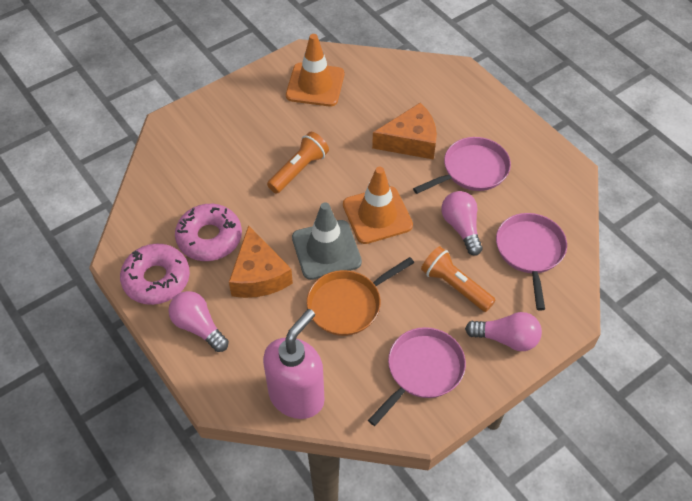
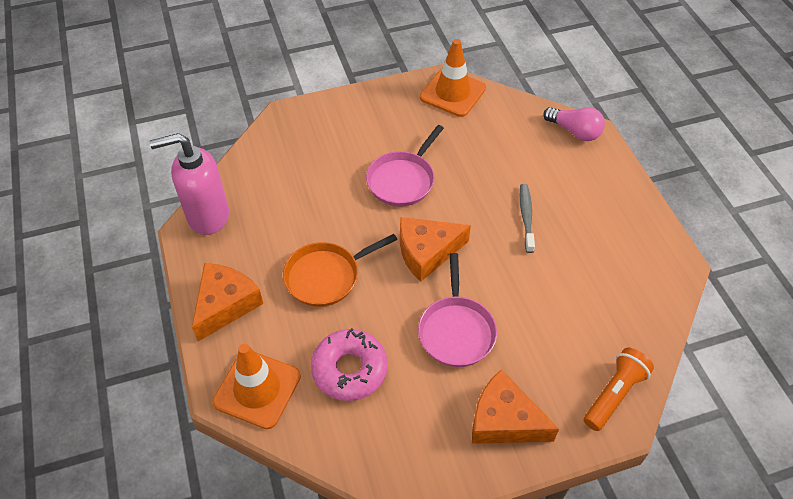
grey toothbrush: 0 -> 1
grey traffic cone: 1 -> 0
orange cheese: 2 -> 3
orange flashlight: 2 -> 1
pink donut: 2 -> 1
pink light bulb: 3 -> 1
pink pan: 3 -> 2

